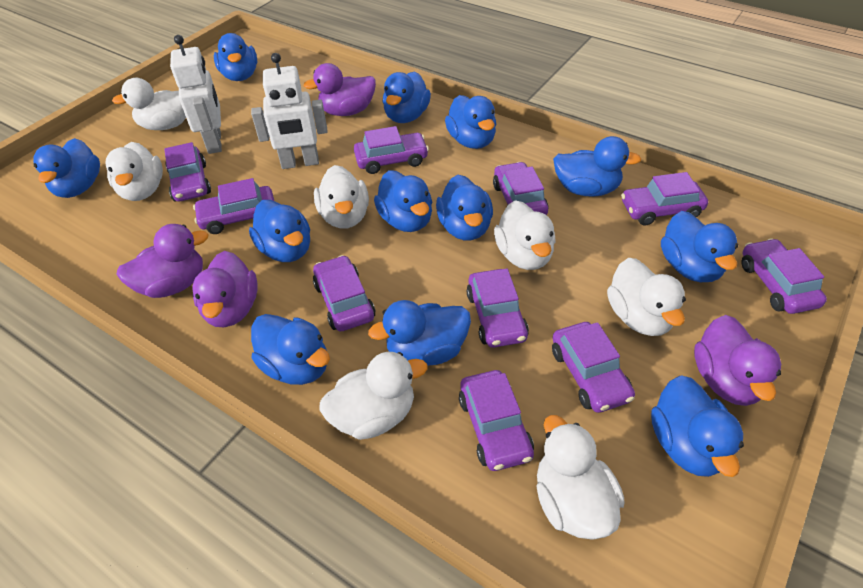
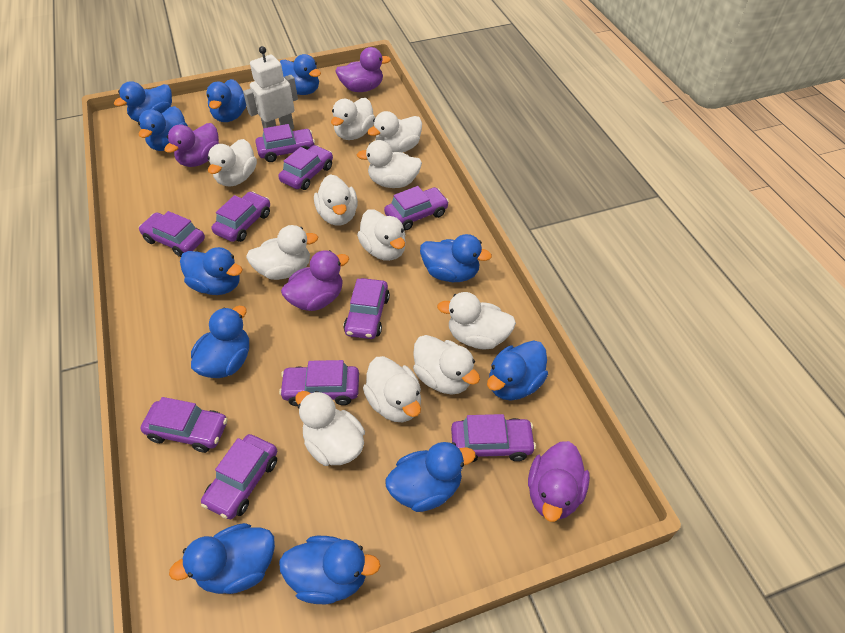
blue duck: 12 -> 11
white duck: 7 -> 11
white robot: 2 -> 1

